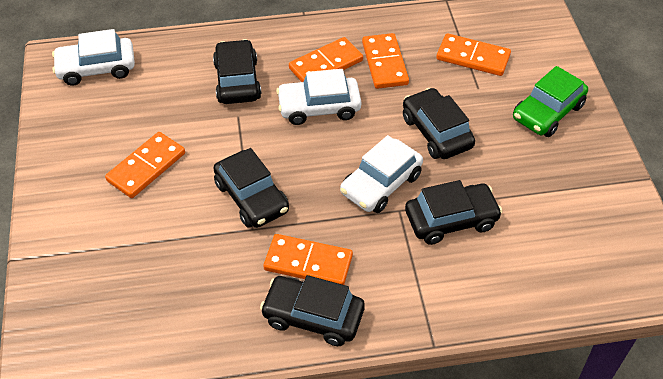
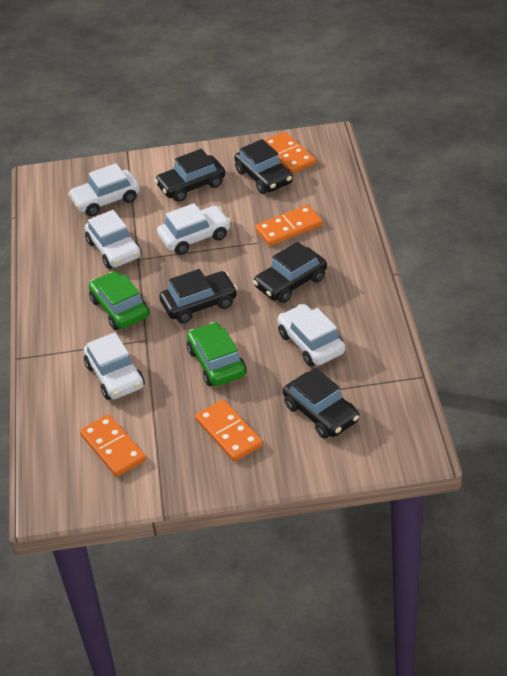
green car: 1 -> 2
orange domino: 5 -> 4
white car: 3 -> 5

